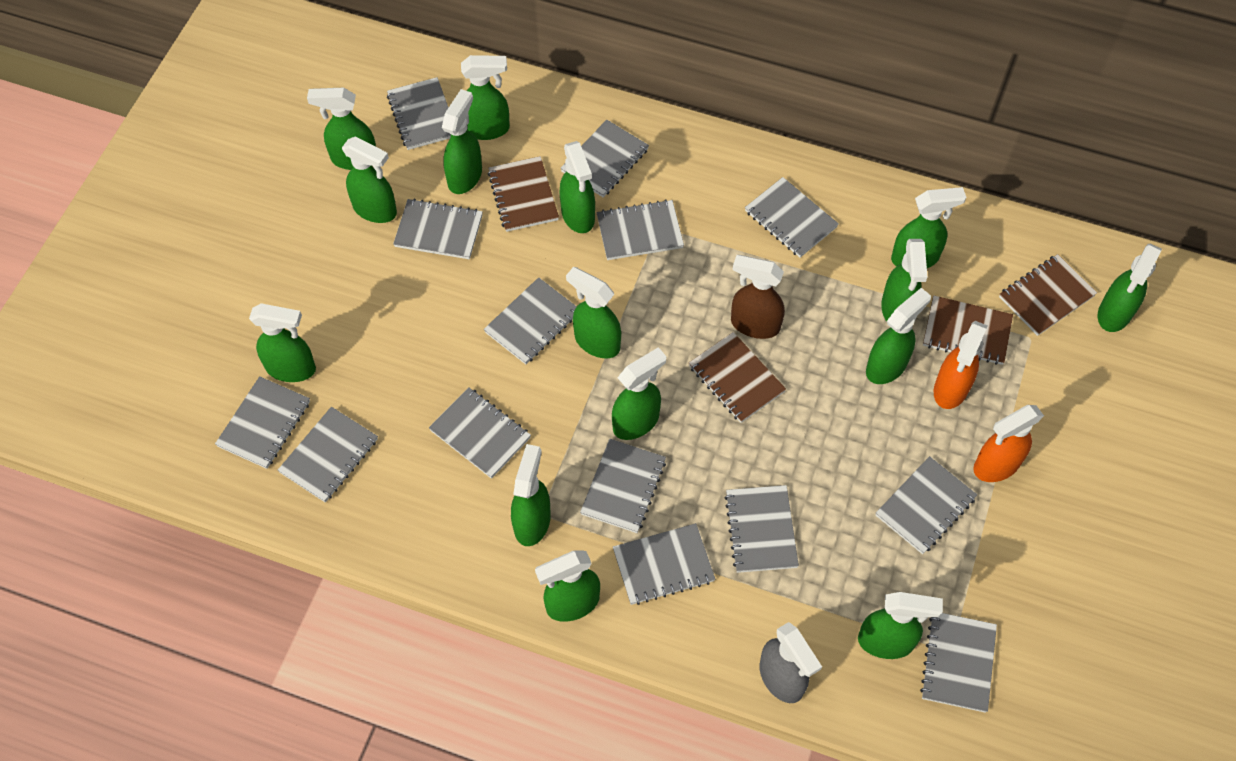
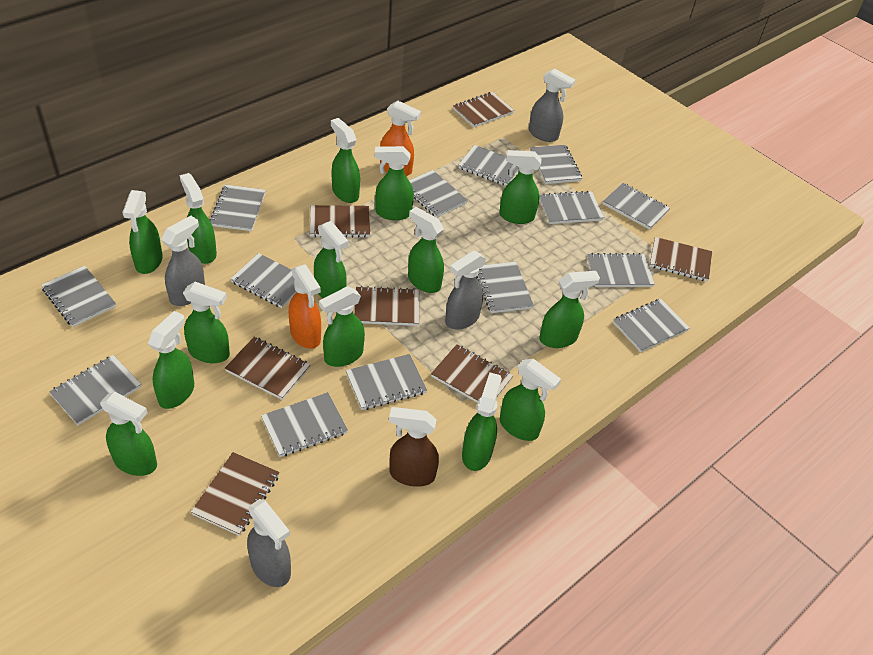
brown notebook: 4 -> 7
green spray bottle: 15 -> 14
grey spray bottle: 1 -> 4

